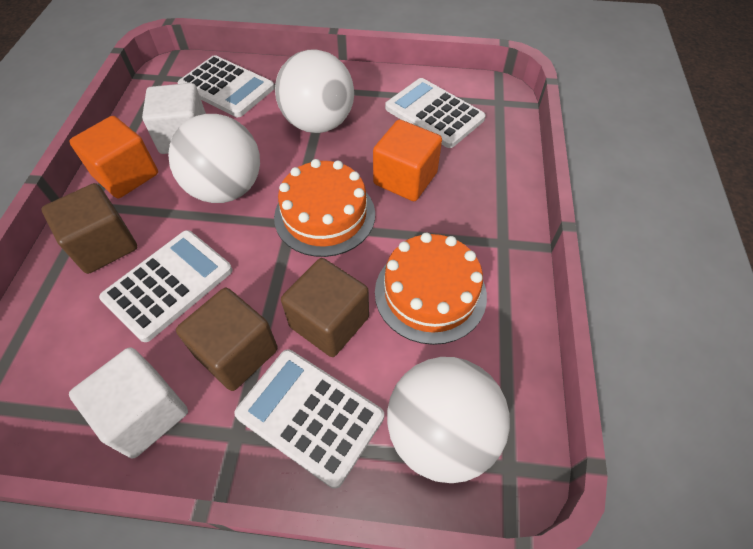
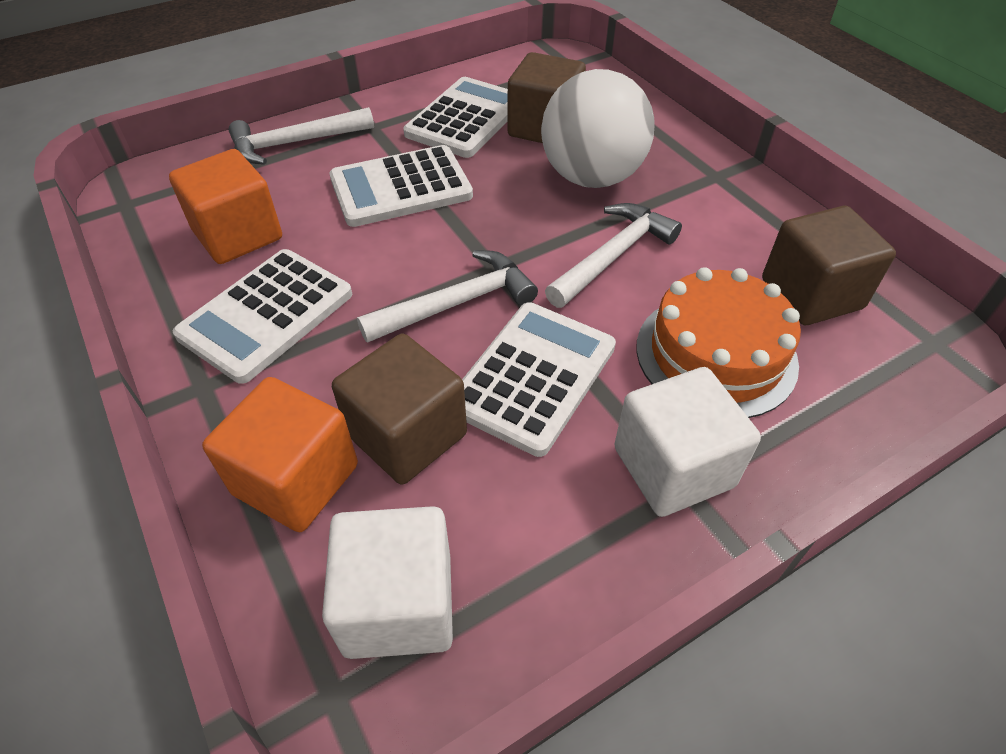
orange cake: 2 -> 1
white ball: 3 -> 1
white hammer: 0 -> 3

